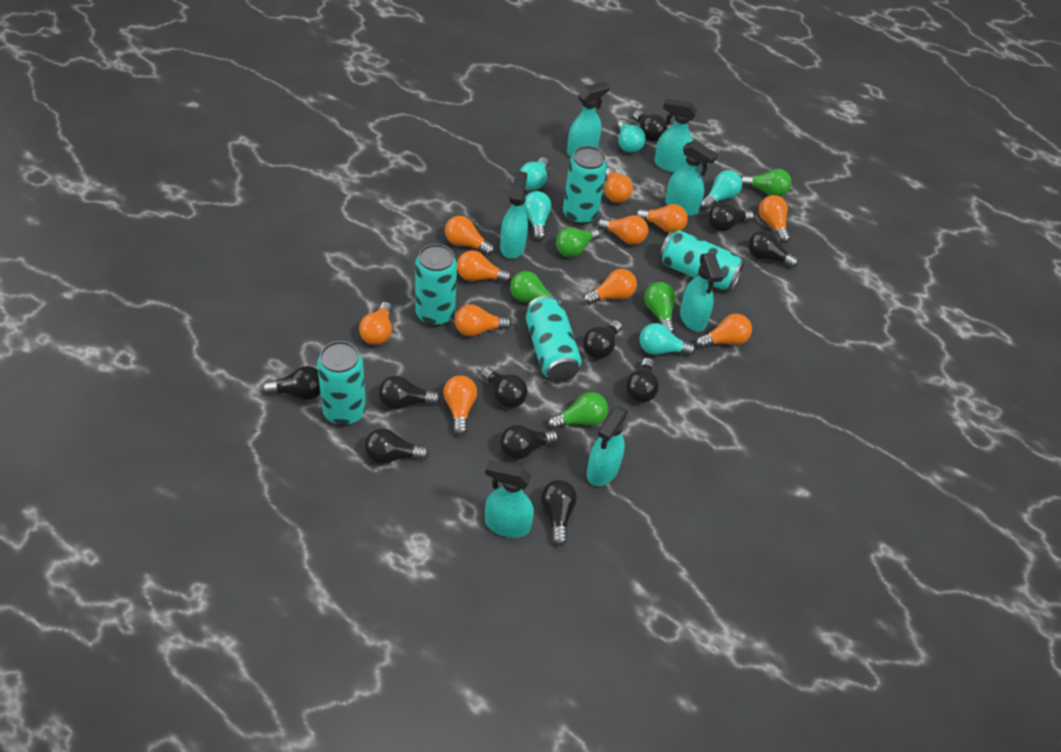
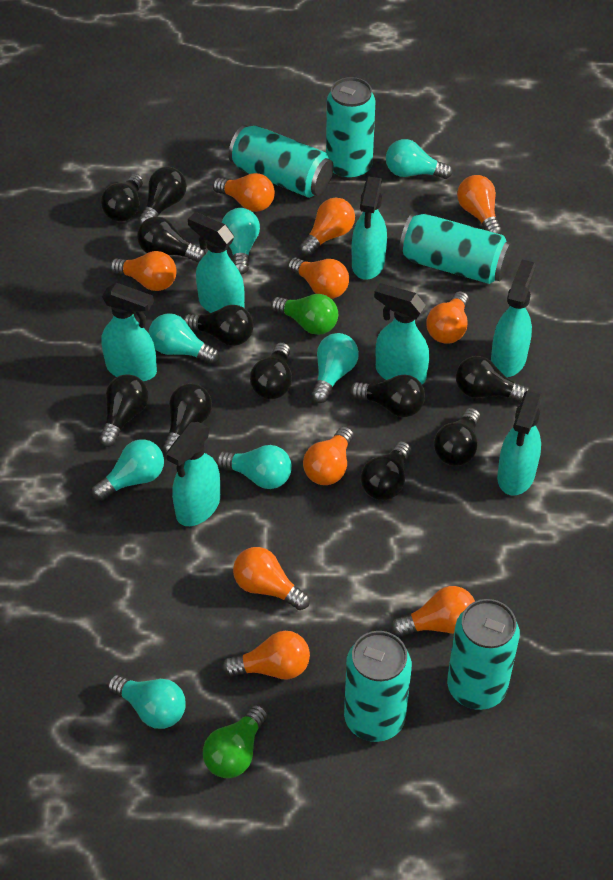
green light bulb: 5 -> 2
orange light bulb: 11 -> 10
turquoise light bulb: 5 -> 7

